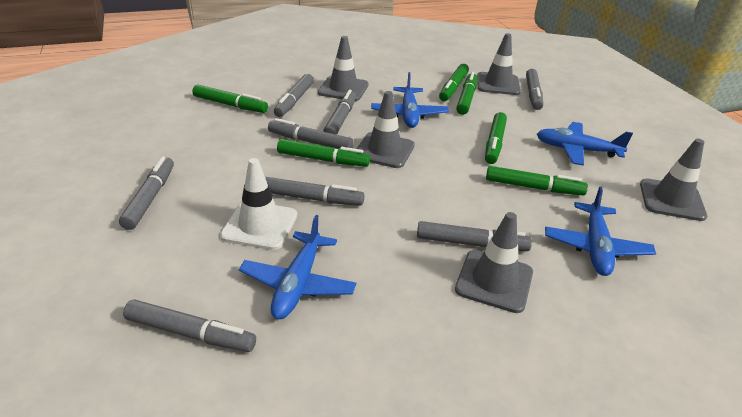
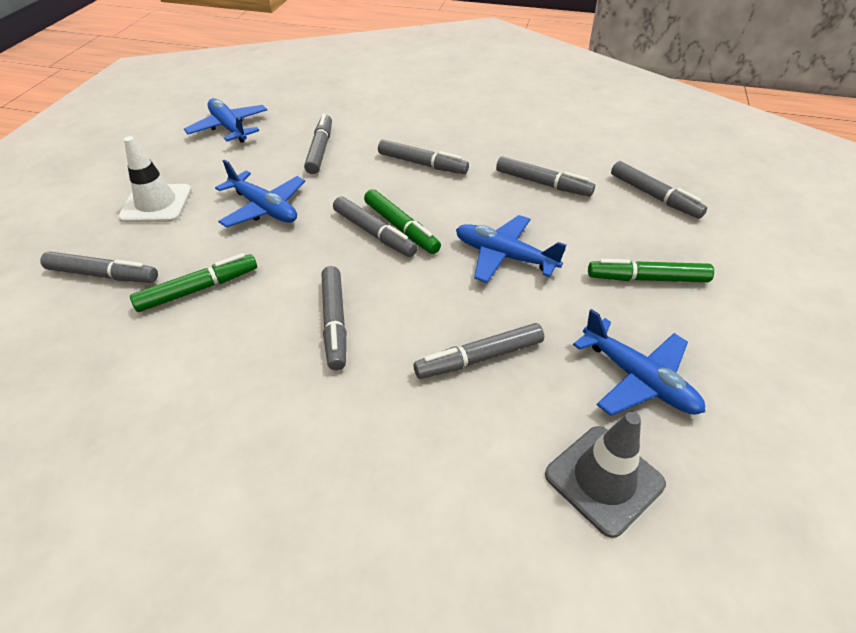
green marker: 6 -> 3
grey traffic cone: 5 -> 1

